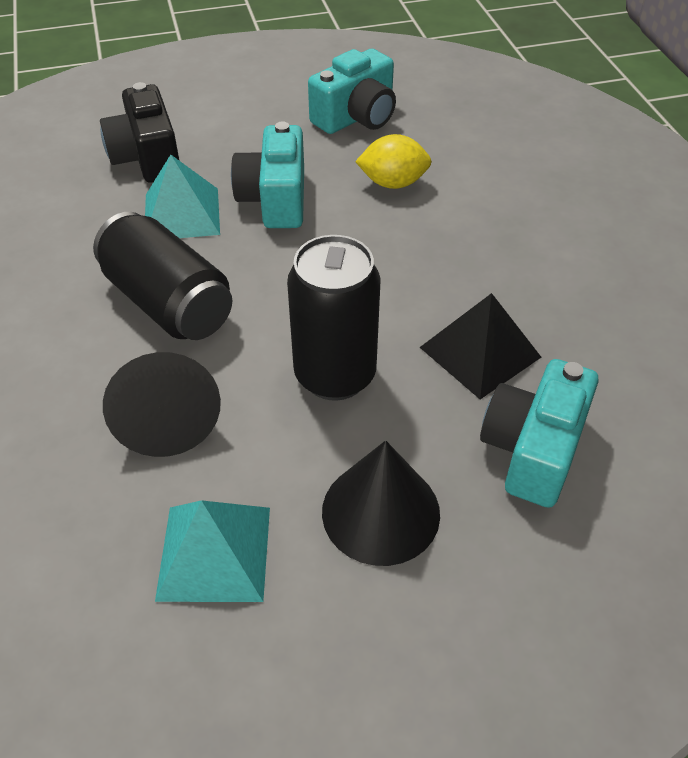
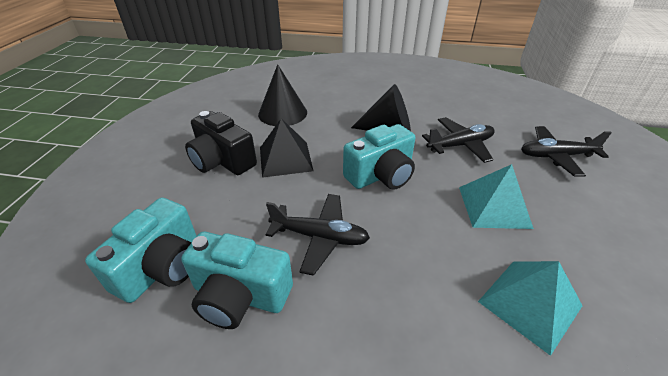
black can: 2 -> 0
black plane: 0 -> 3
yellow lemon: 1 -> 0

